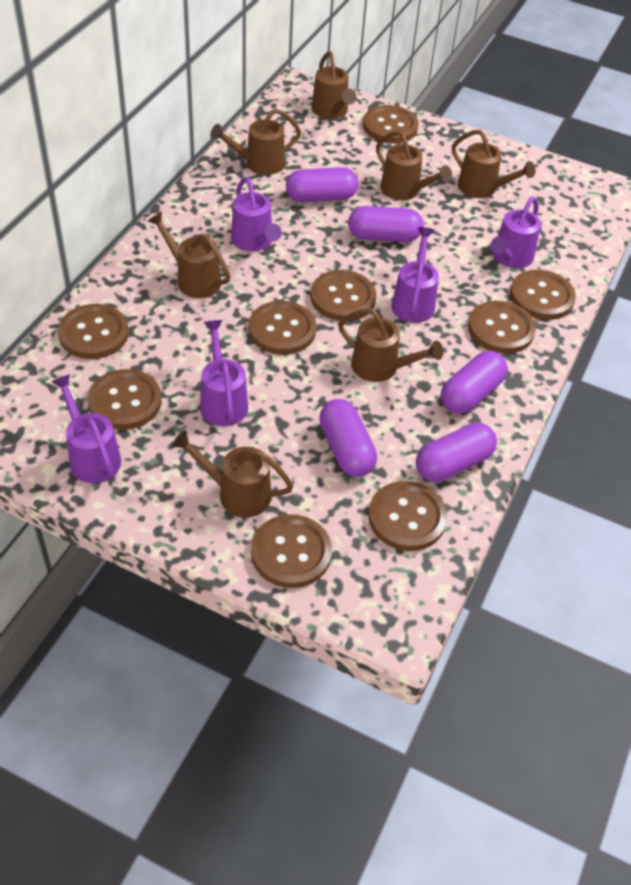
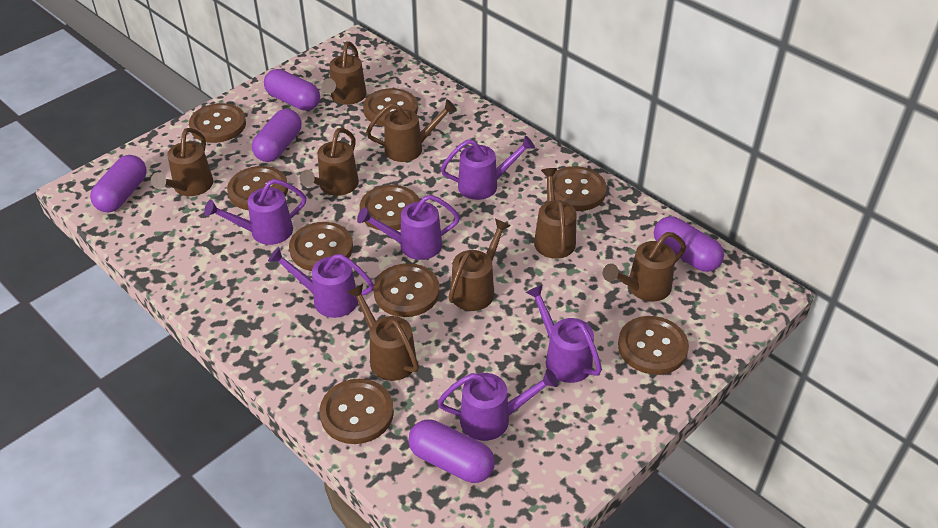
brown watering can: 7 -> 8
purple watering can: 5 -> 6

